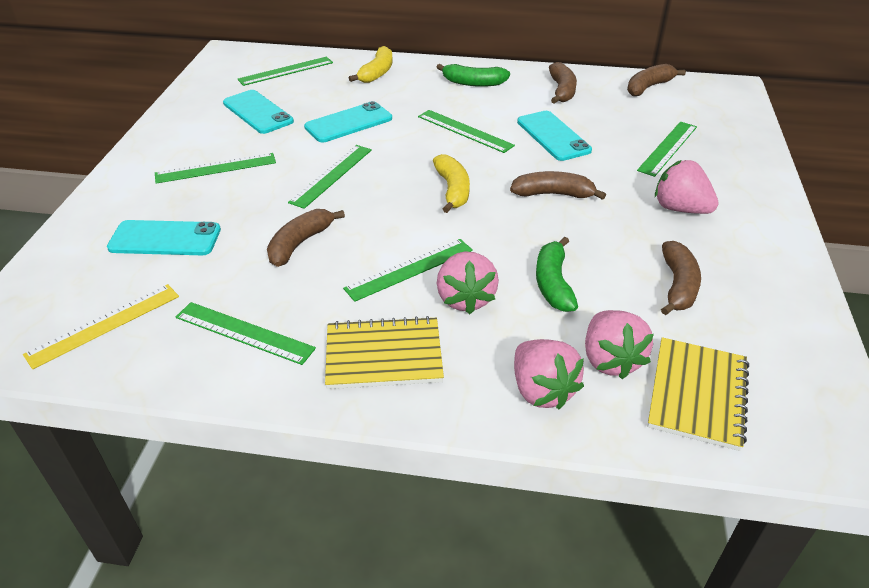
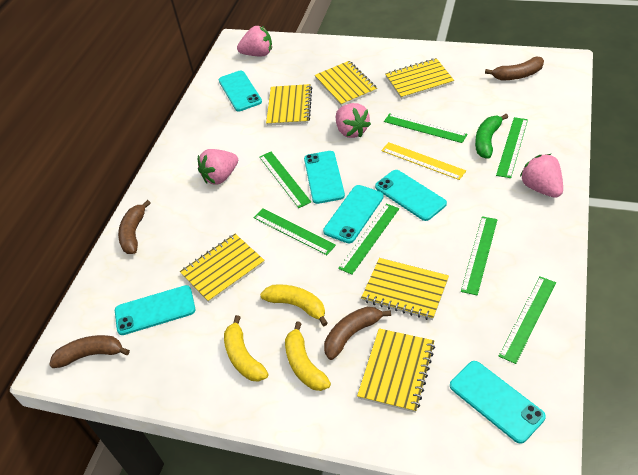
brown banana: 5 -> 4
green banana: 2 -> 1
turquoise phone: 4 -> 6
yellow banana: 2 -> 3
yellow notebook: 2 -> 6

